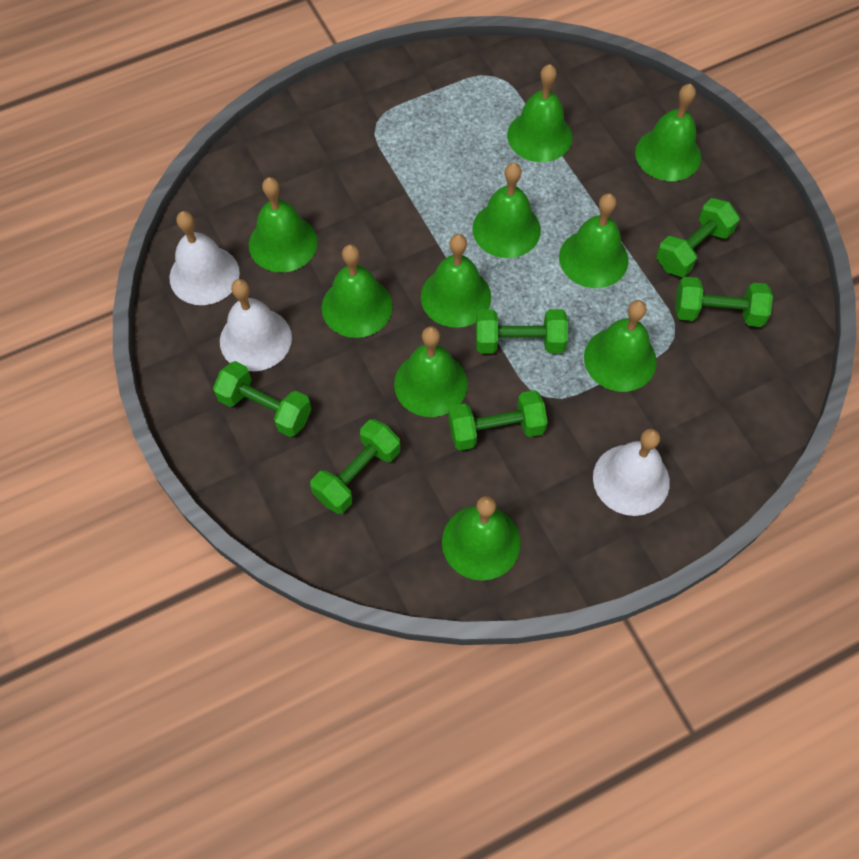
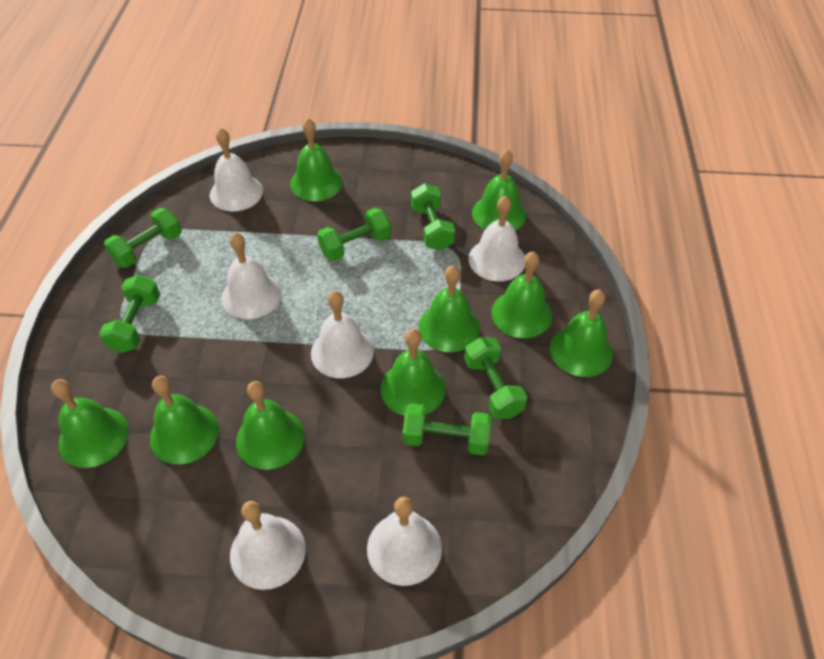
green bell: 10 -> 9
white bell: 3 -> 6

